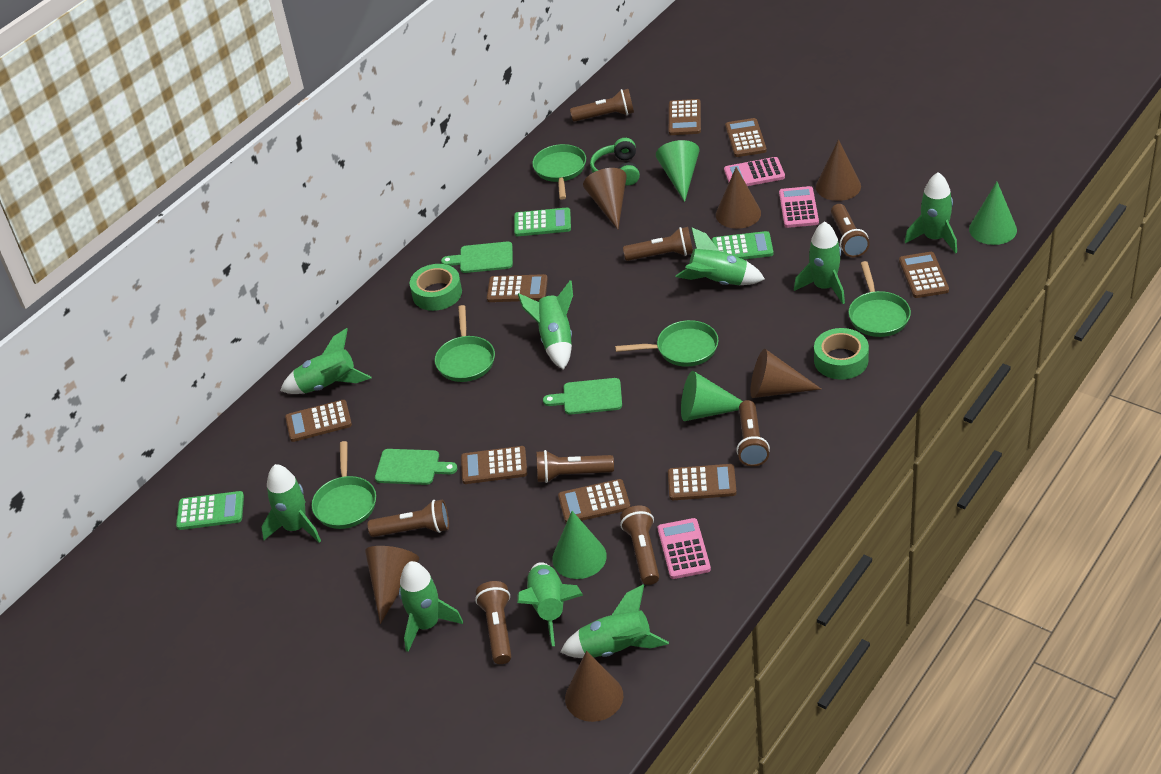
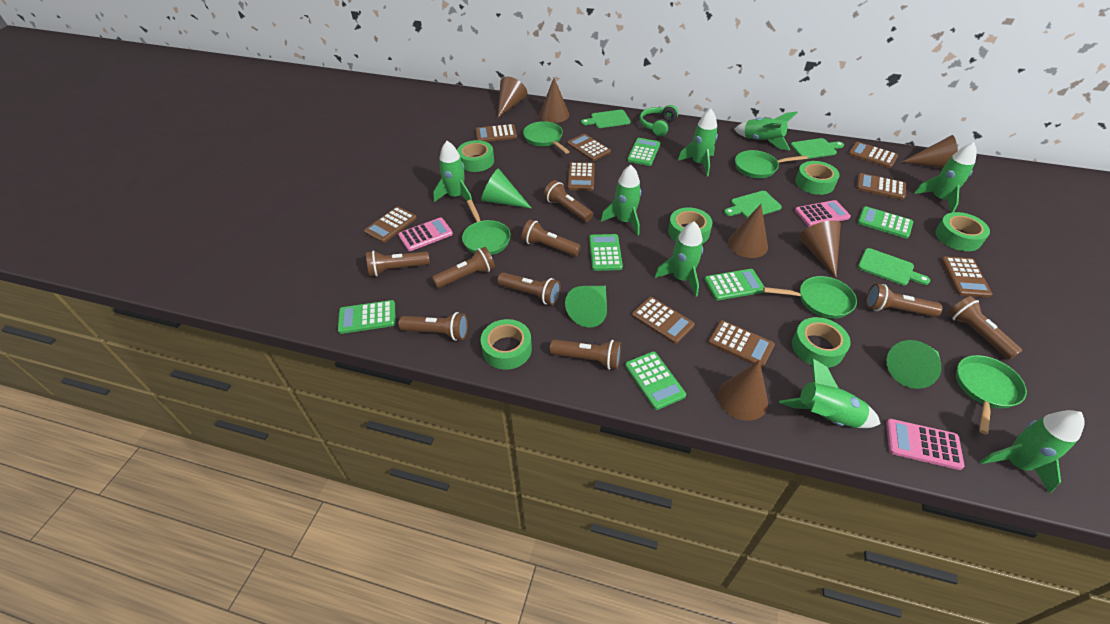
brown calculator: 8 -> 9
brown flashlight: 8 -> 9
green calculator: 3 -> 6
green cone: 4 -> 3
green cutting board: 3 -> 4
green rocket: 9 -> 8
green tape: 2 -> 6

